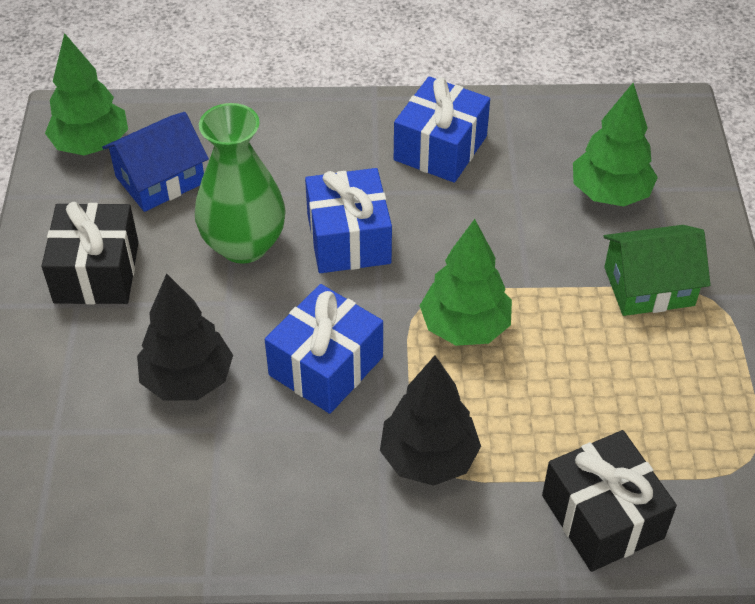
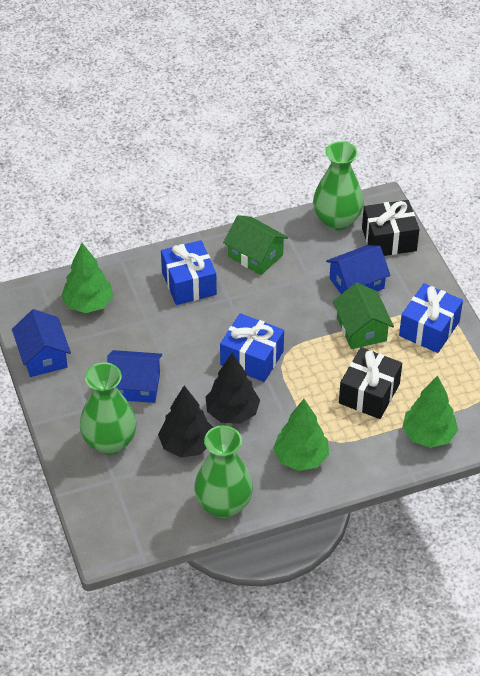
blue house: 1 -> 3
green house: 1 -> 2
green vase: 1 -> 3

